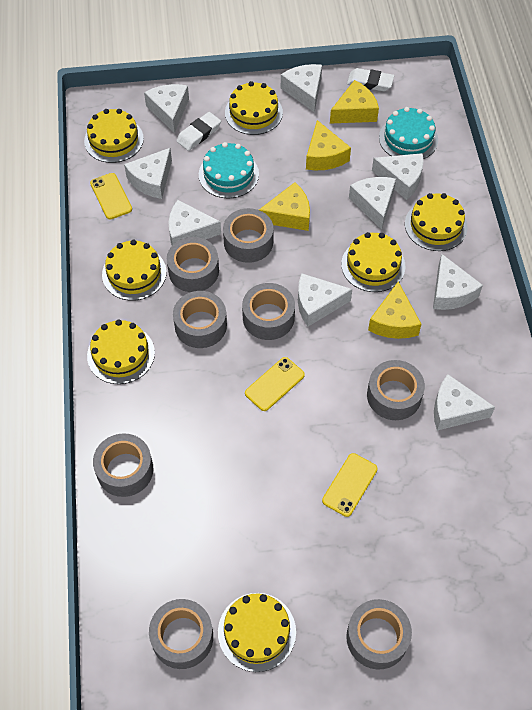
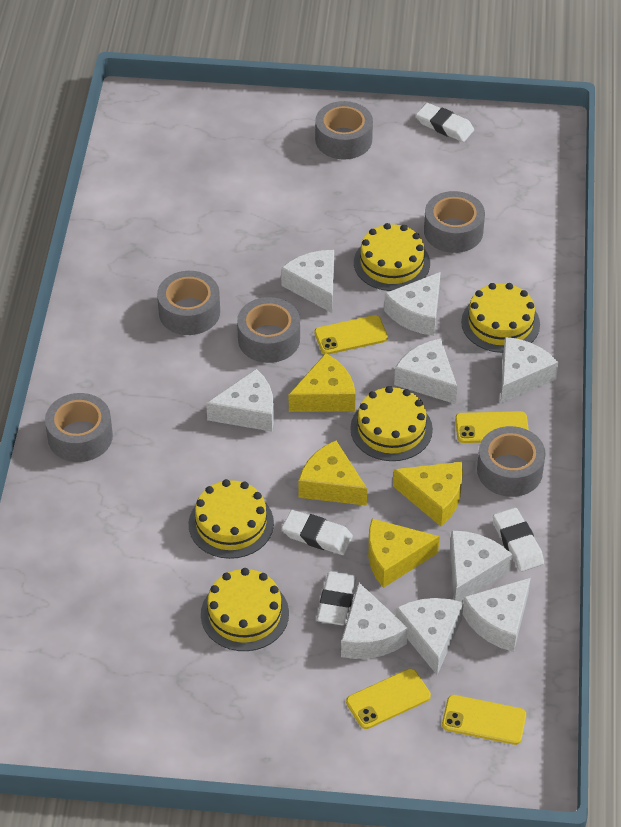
grey tape: 8 -> 6
turquoise cake: 2 -> 0
white eraser: 2 -> 4
yellow cake: 7 -> 5
yellow phone: 3 -> 4

